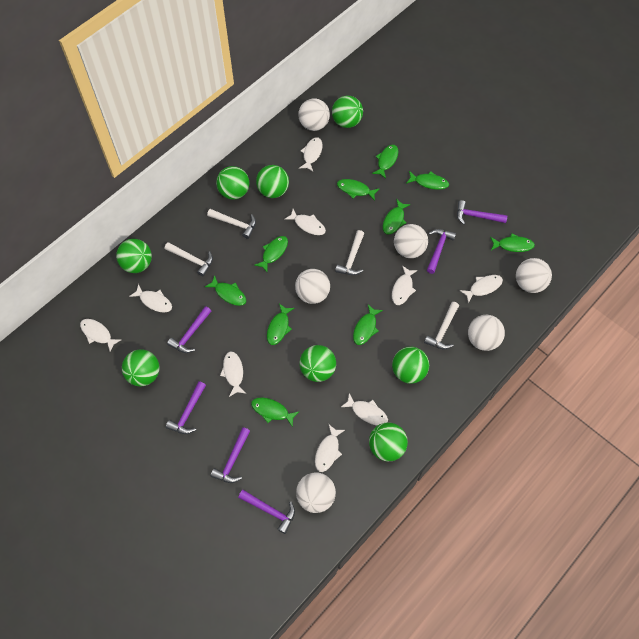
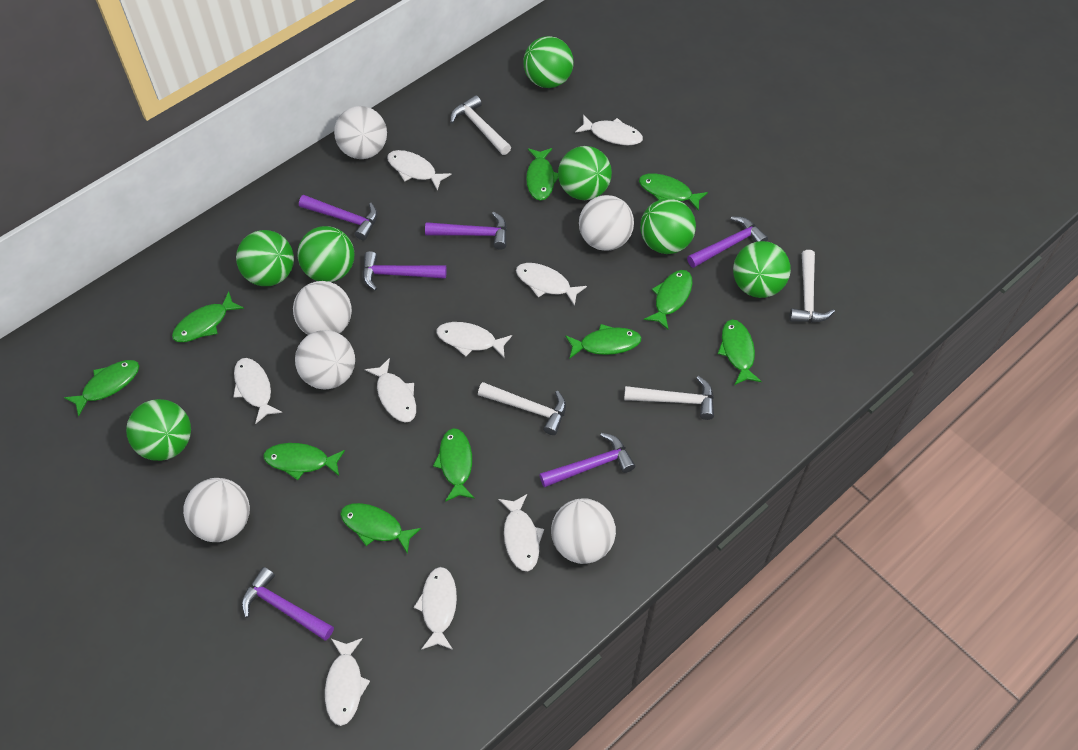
green ball: 8 -> 7

